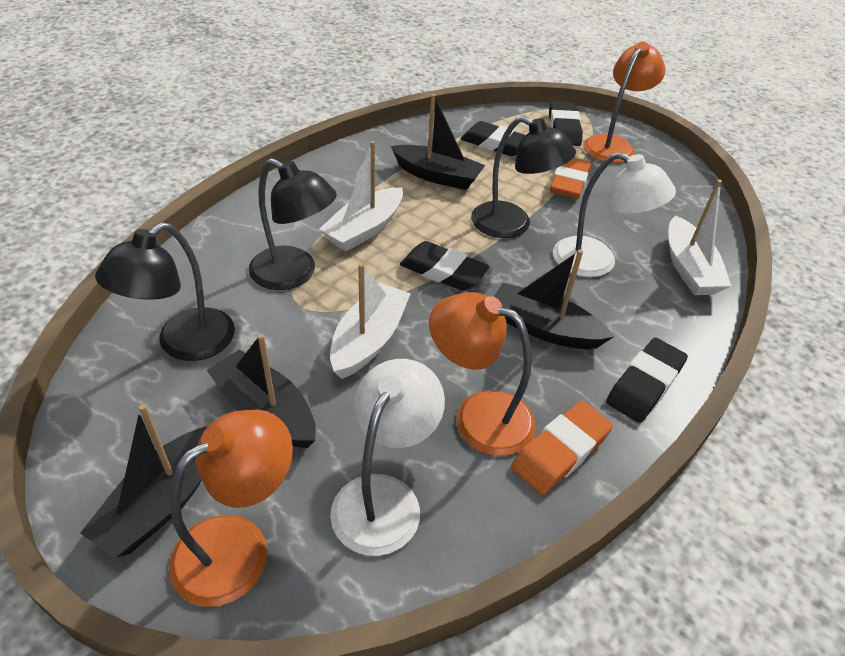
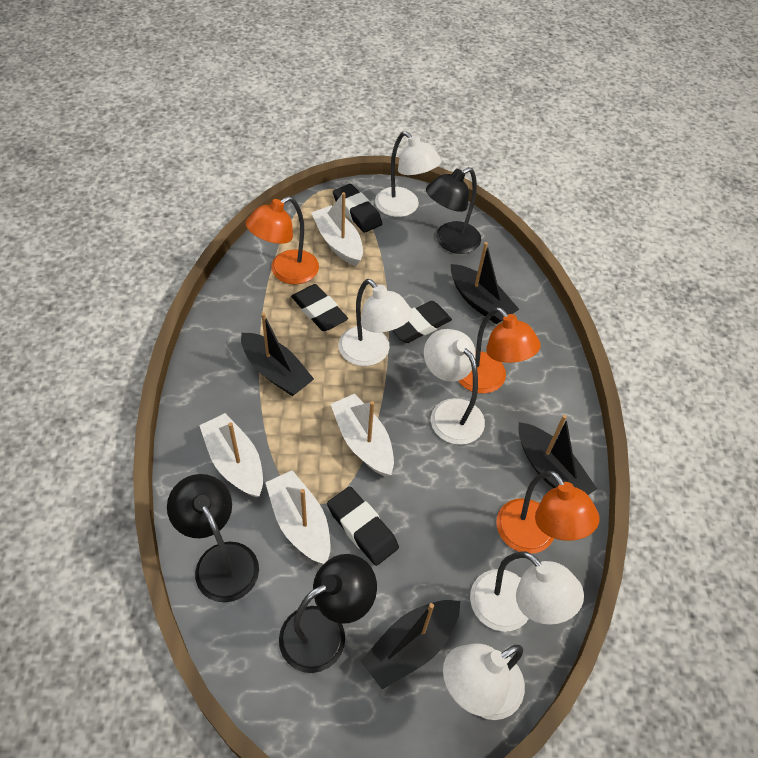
orange eraser: 2 -> 0
white boat: 3 -> 4
white lamp: 2 -> 5

